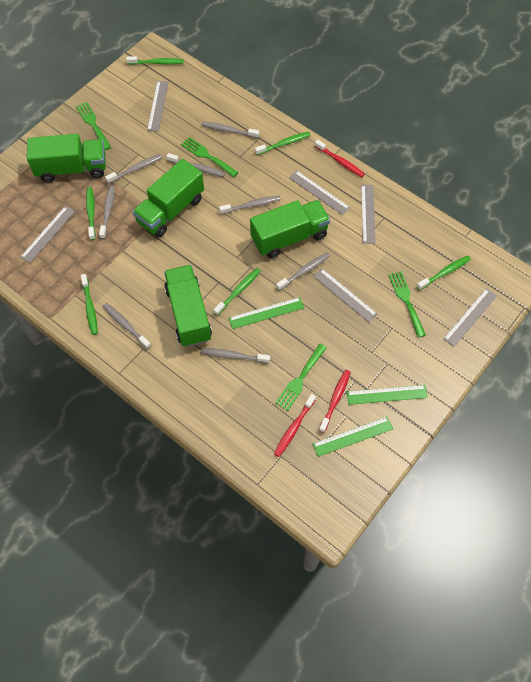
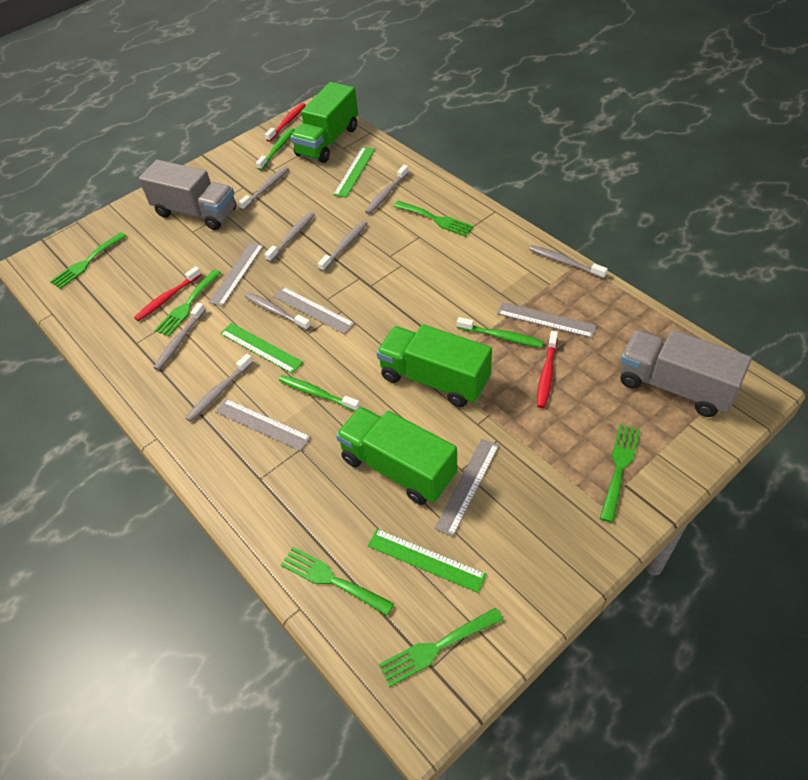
green fork: 4 -> 6
green toothbrush: 6 -> 3
green truck: 4 -> 3
grey ruler: 6 -> 5
grey truck: 0 -> 2

